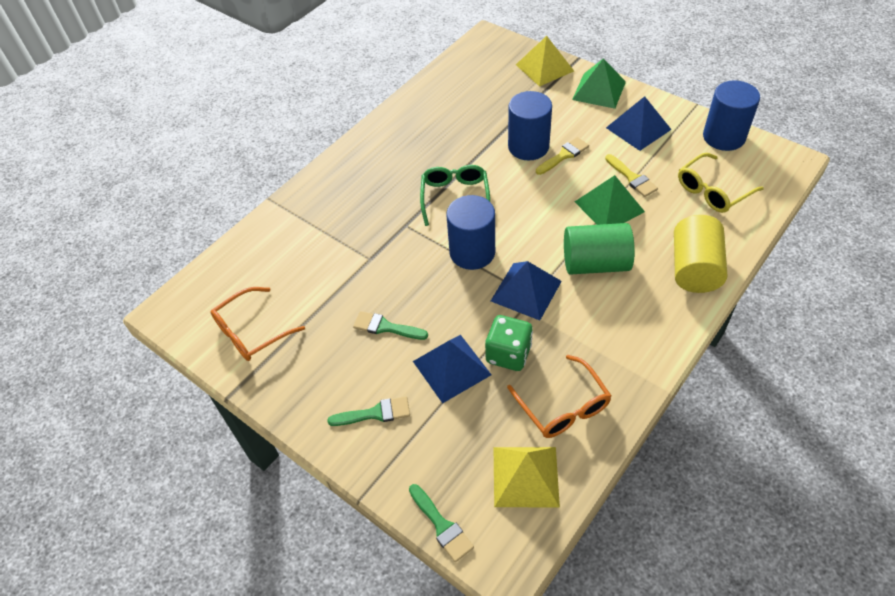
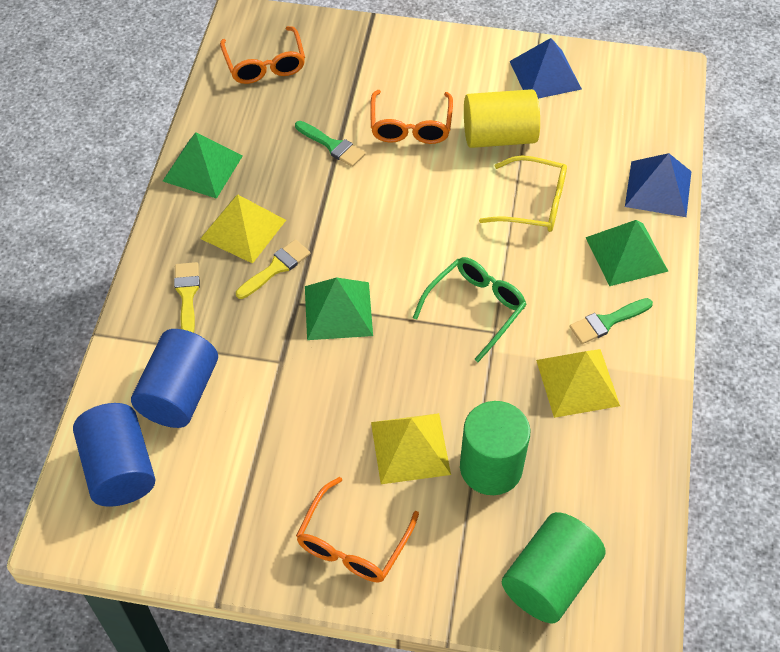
blue cylinder: 3 -> 2
blue pyramid: 3 -> 2
green brush: 3 -> 2
green cylinder: 1 -> 2
green dice: 1 -> 0
green pyramid: 2 -> 3
orange glasses: 2 -> 3
yellow pyramid: 2 -> 3

